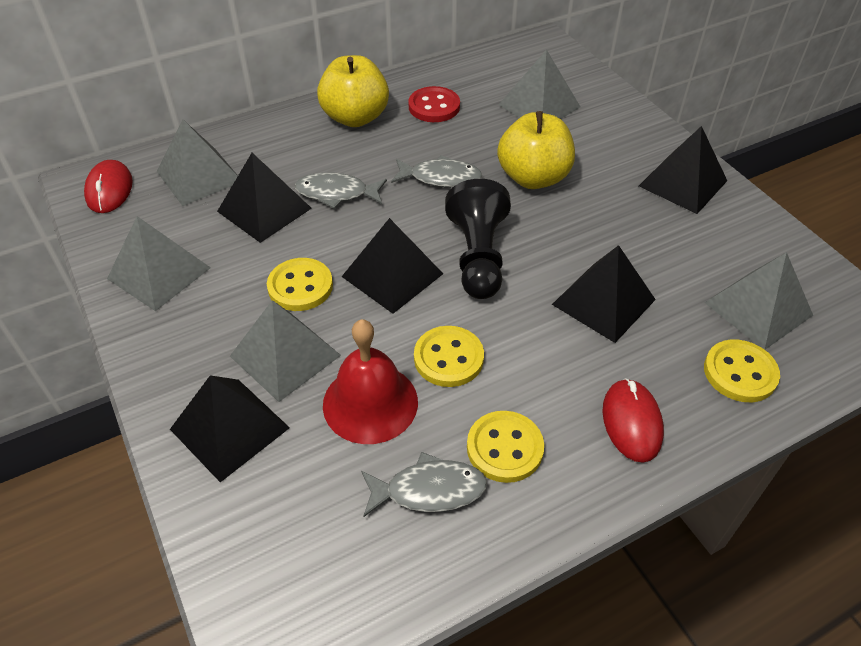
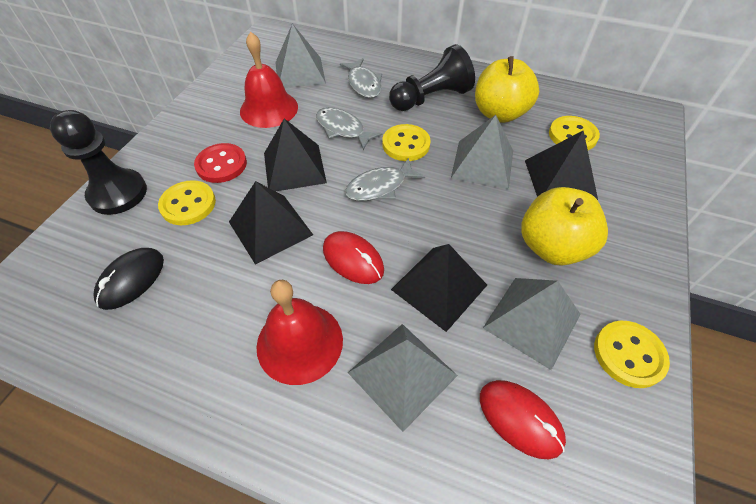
black mouse: 0 -> 1
black pawn: 1 -> 2
black pyramid: 5 -> 4
grey pyramid: 5 -> 4
red bell: 1 -> 2

